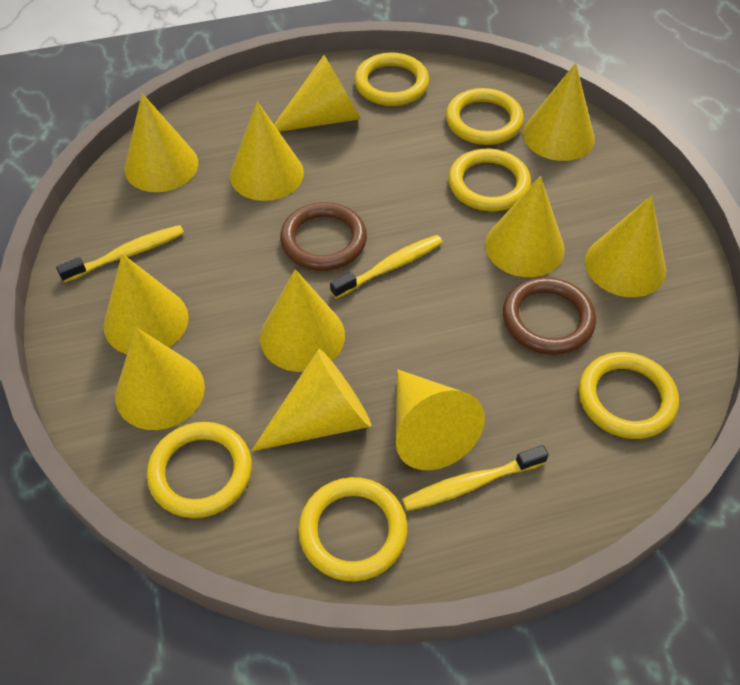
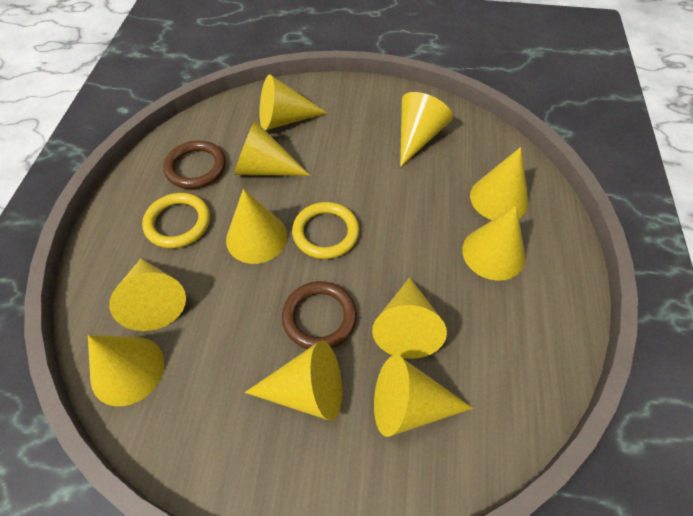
yellow ring: 6 -> 2
yellow toothbrush: 3 -> 0

